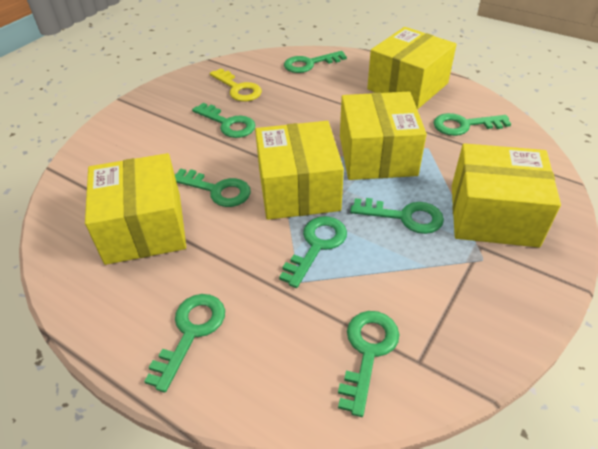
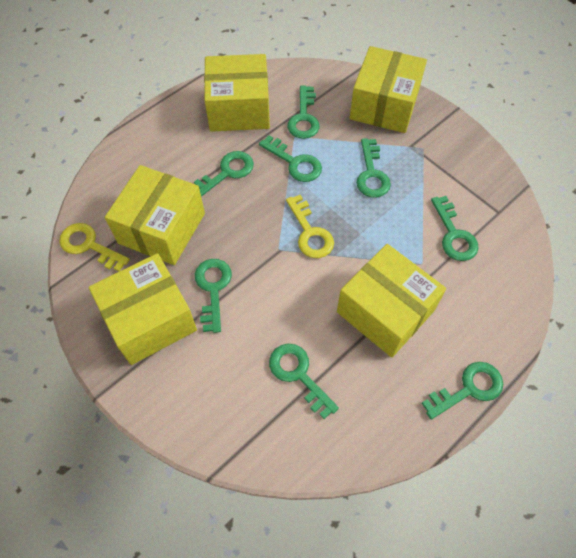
yellow key: 1 -> 2

